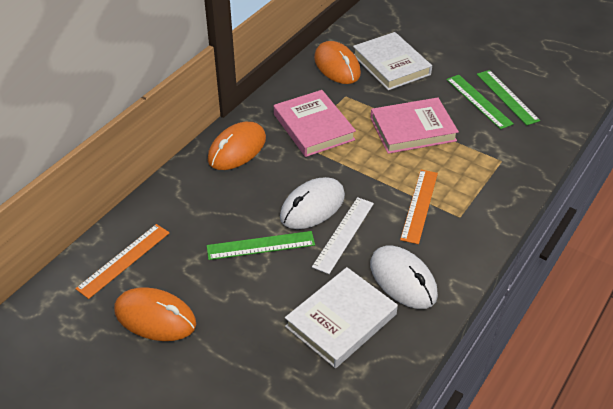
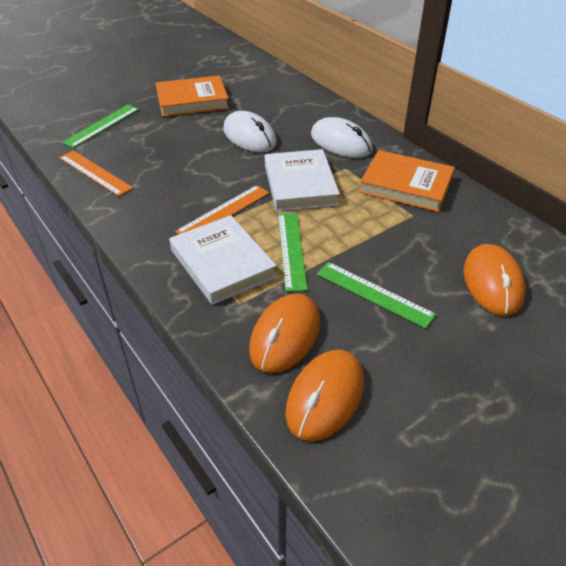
orange book: 0 -> 2
pink book: 2 -> 0
white ruler: 1 -> 0

